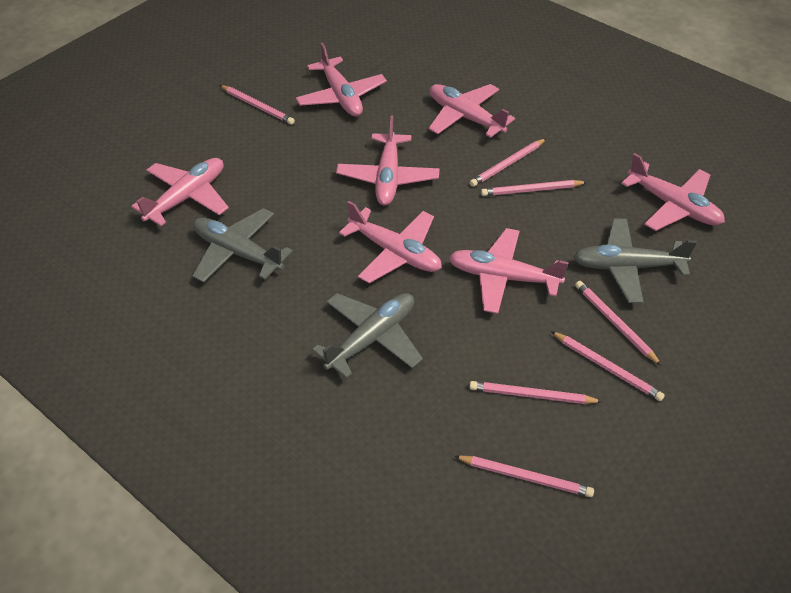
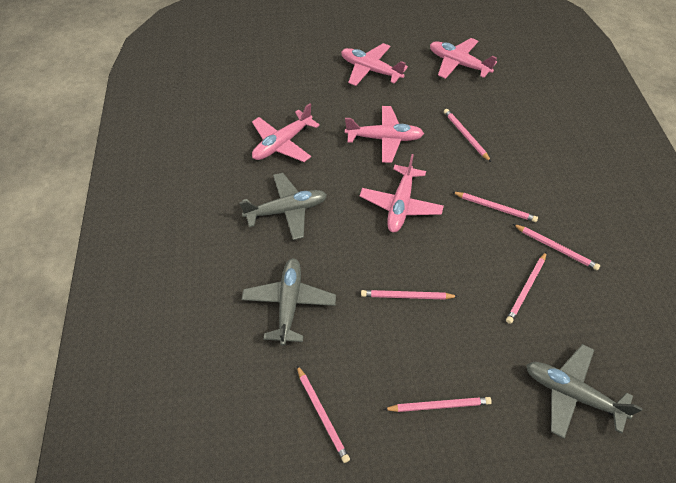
pink plane: 7 -> 5

